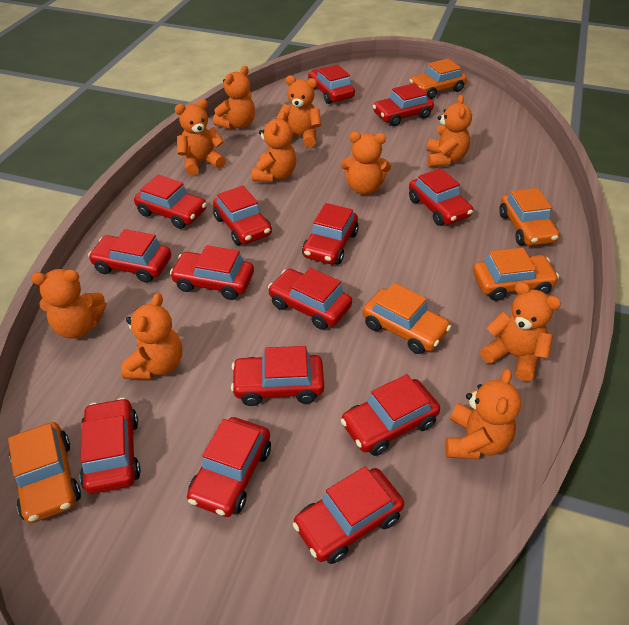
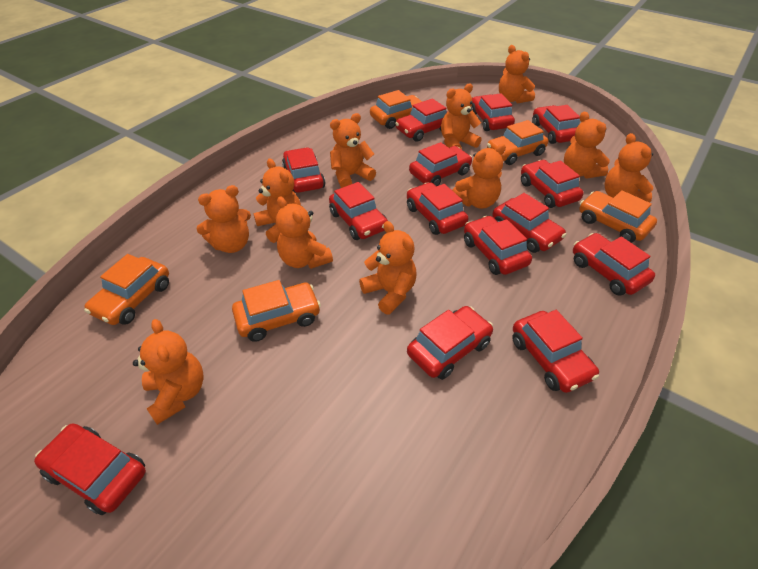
orange teddy bear: 10 -> 11

